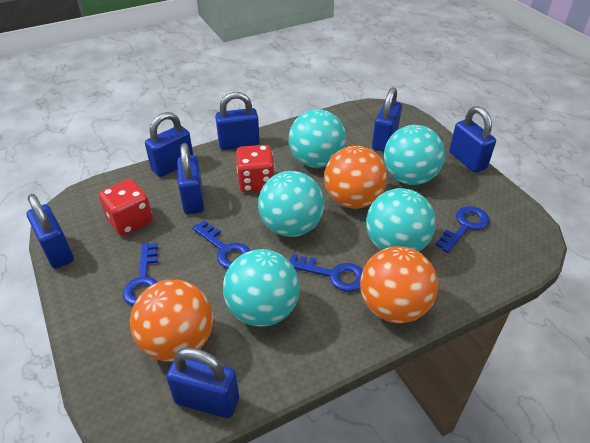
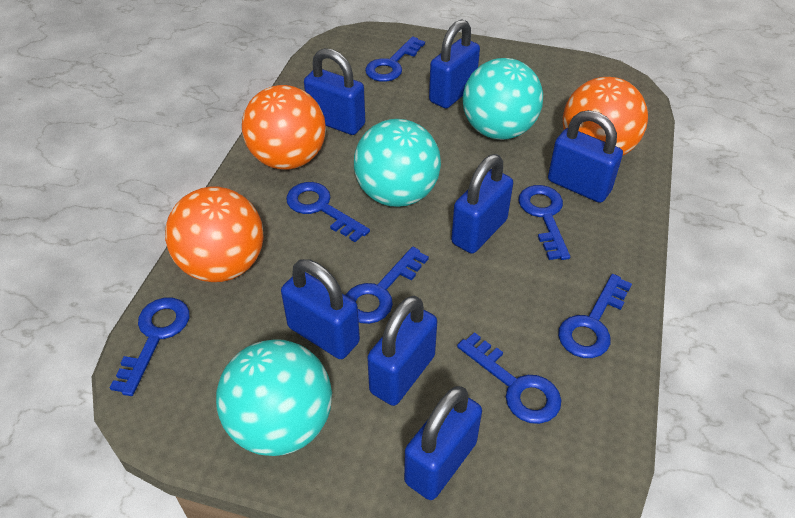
blue key: 4 -> 7
red dice: 2 -> 0
turquoise ball: 5 -> 3

